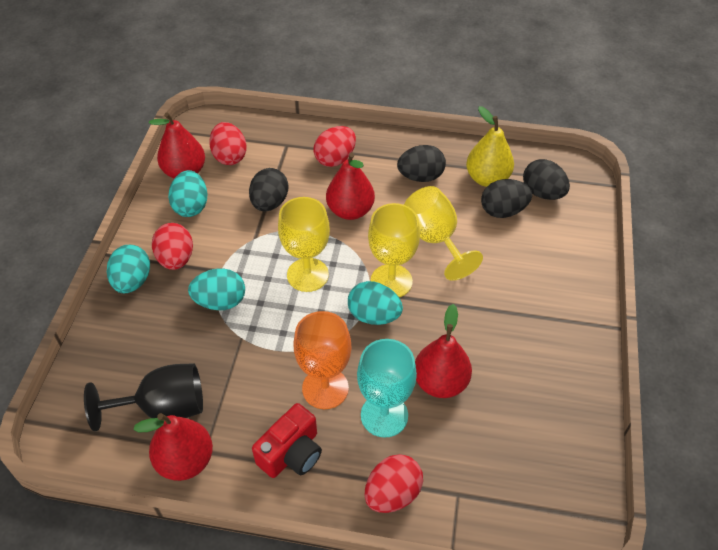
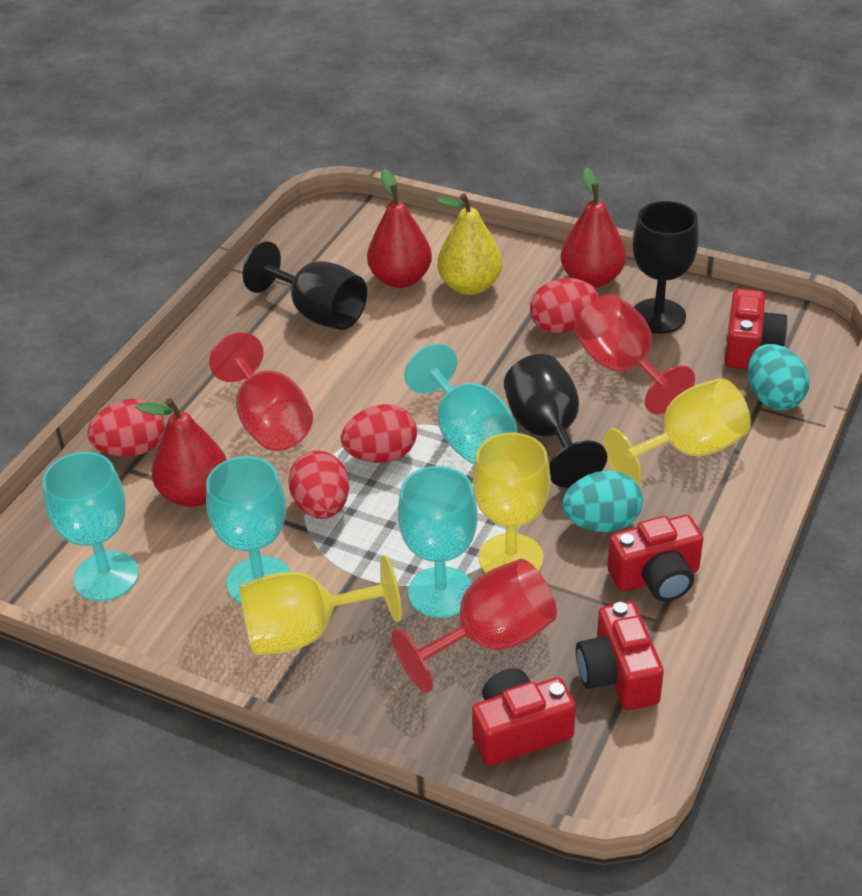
black egg: 4 -> 0
black goblet: 1 -> 3
orange goblet: 1 -> 0
red camera: 1 -> 4
red goblet: 0 -> 3
red pear: 4 -> 3
turquoise egg: 4 -> 2
turquoise goblet: 1 -> 4

